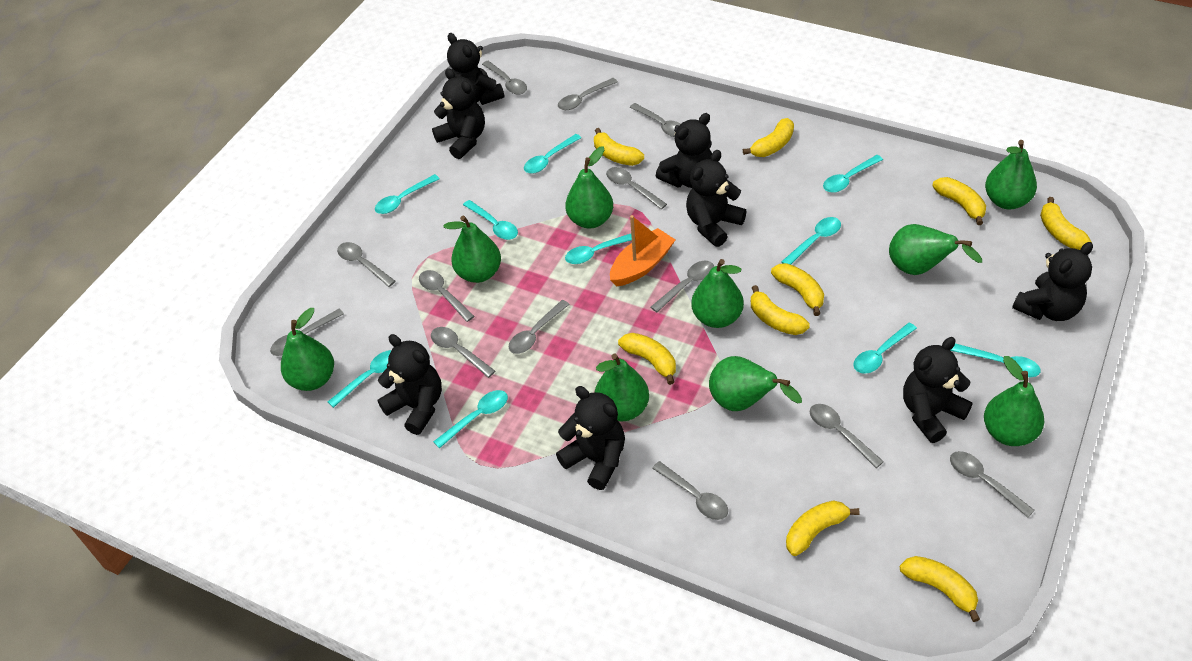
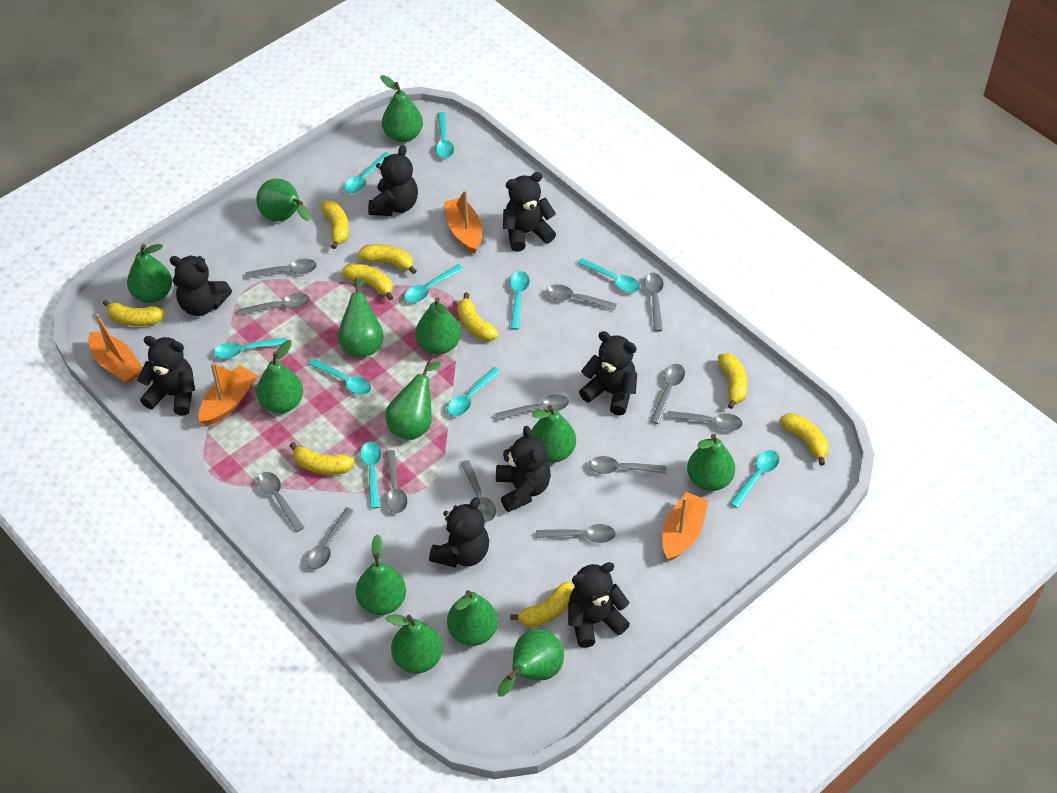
green pear: 9 -> 13
orange boat: 1 -> 4

